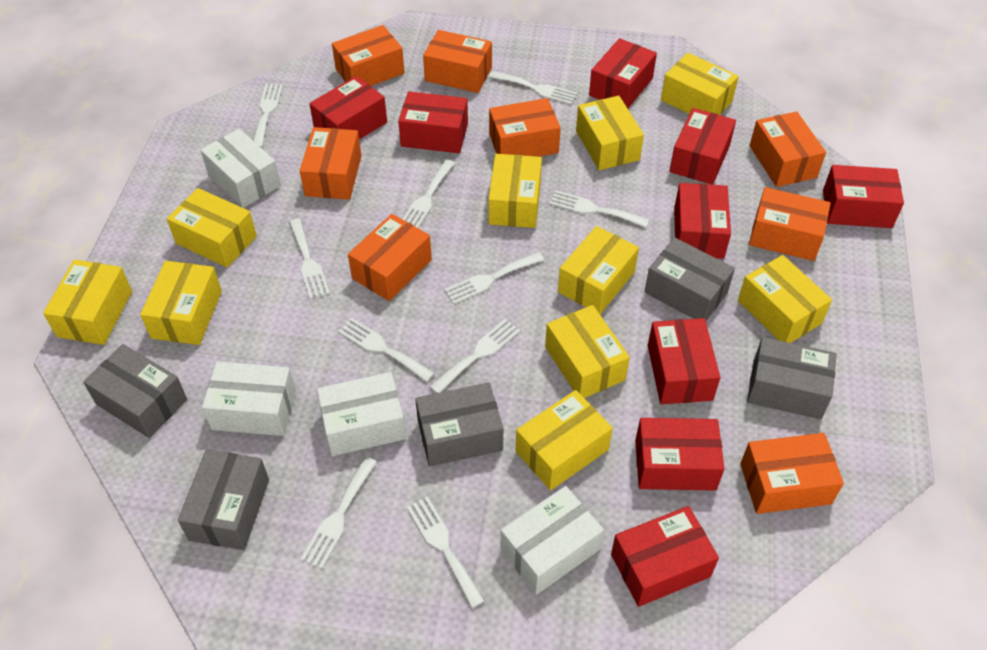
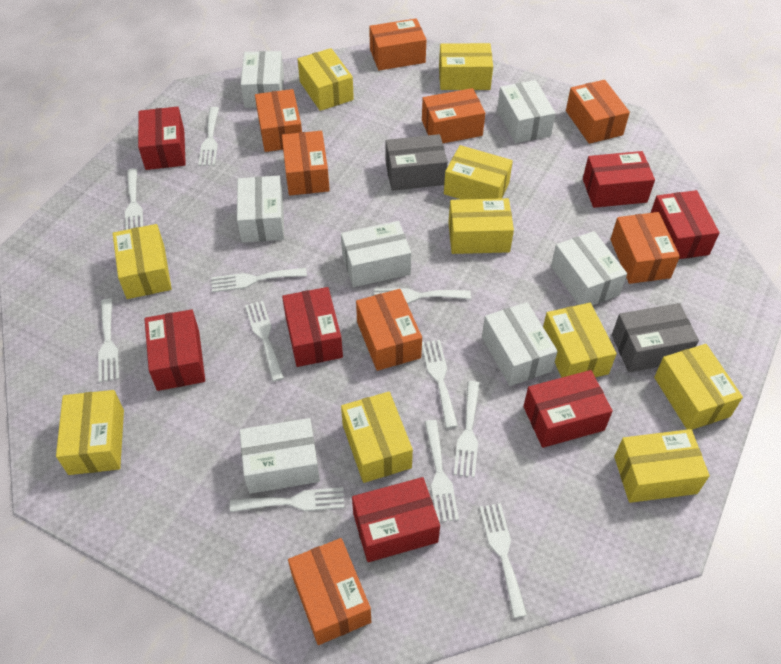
grey box: 5 -> 2
red box: 9 -> 7
white box: 4 -> 7
white fork: 10 -> 11

